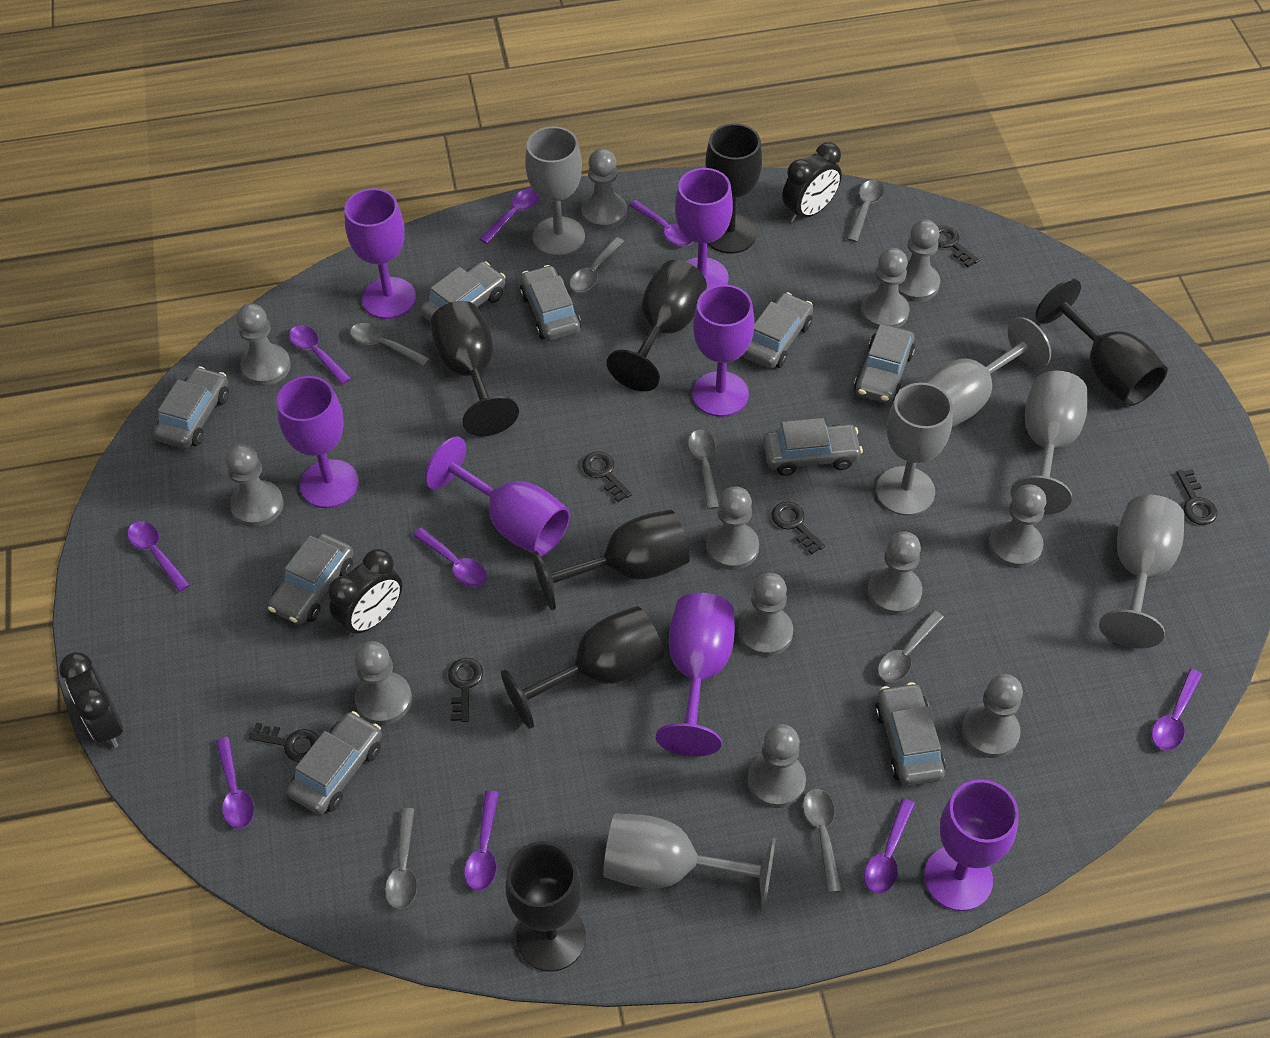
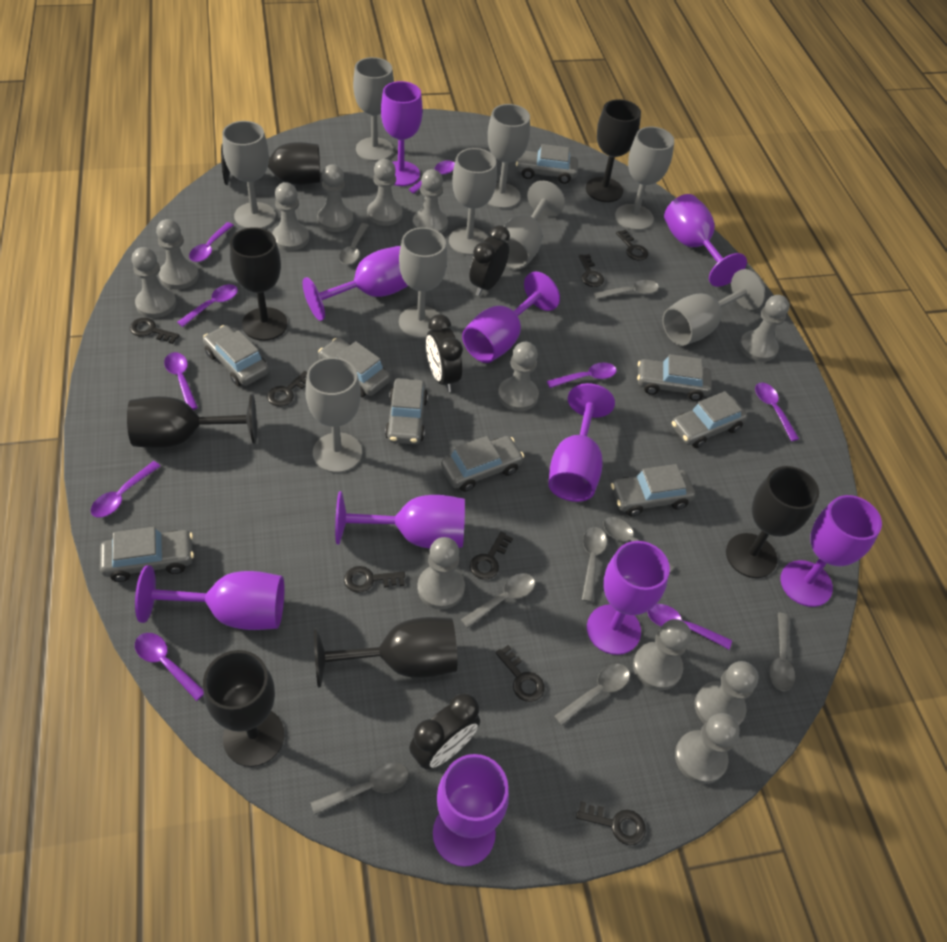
black key: 6 -> 8
grey goblet: 6 -> 9
grey spoon: 7 -> 8
purple goblet: 7 -> 10

